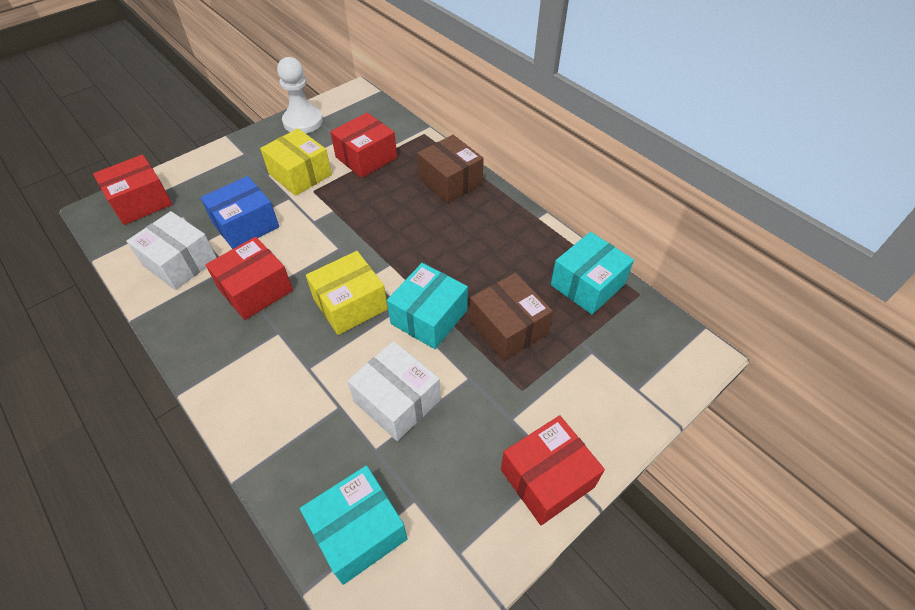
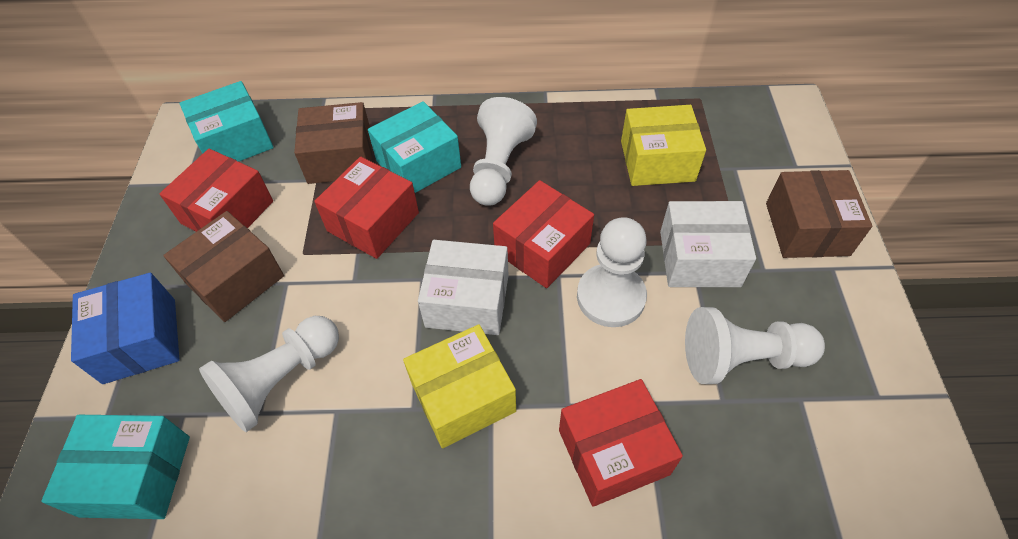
brown box: 2 -> 3
white pawn: 1 -> 4

